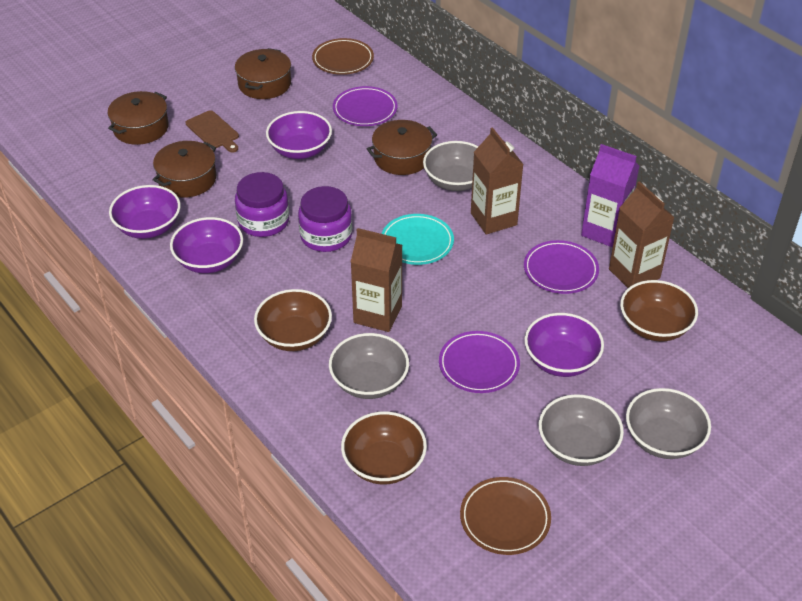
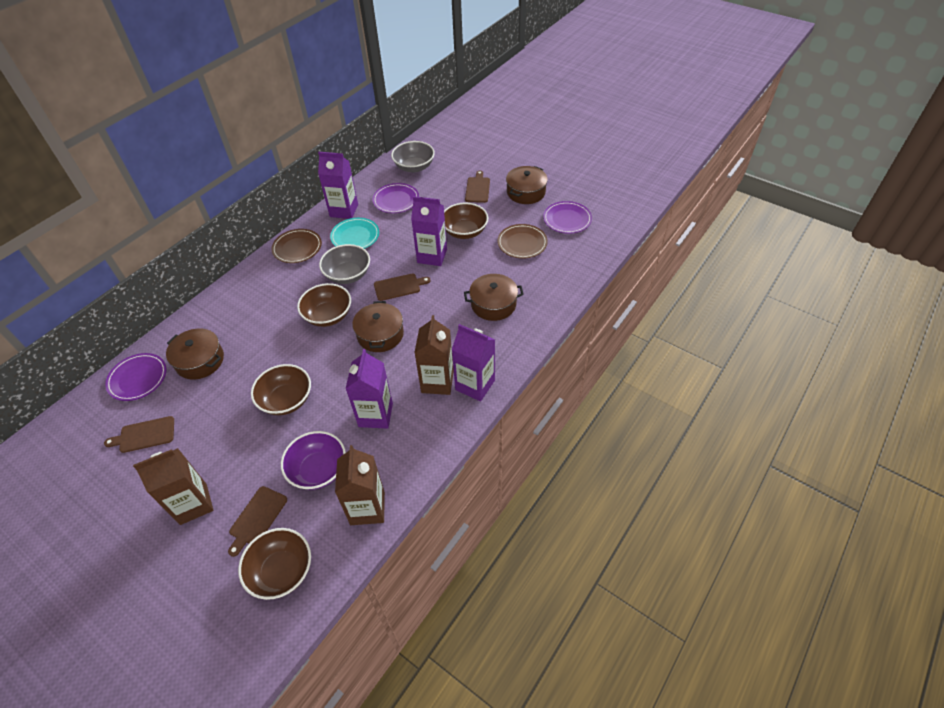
brown bowl: 3 -> 4
brown cutting board: 1 -> 4
grey bowl: 4 -> 2
purple bowl: 4 -> 1
purple carton: 1 -> 4
purple jar: 2 -> 0

